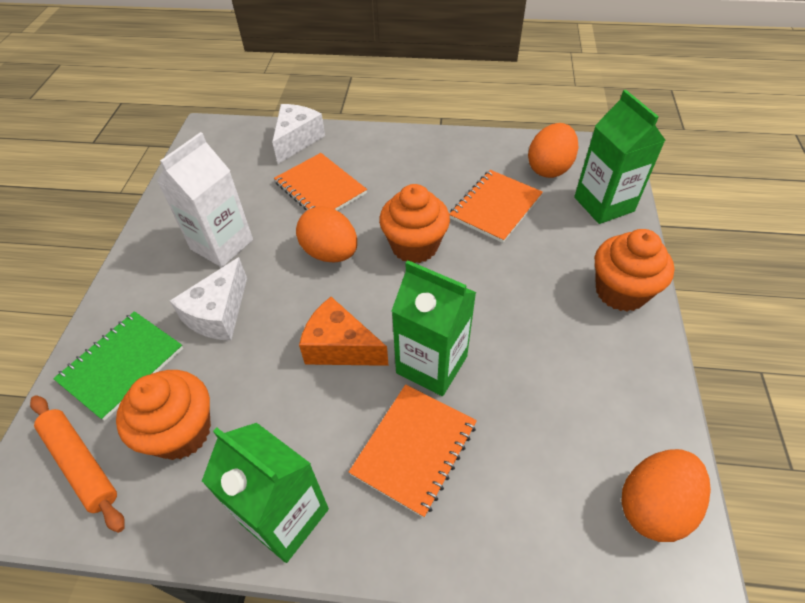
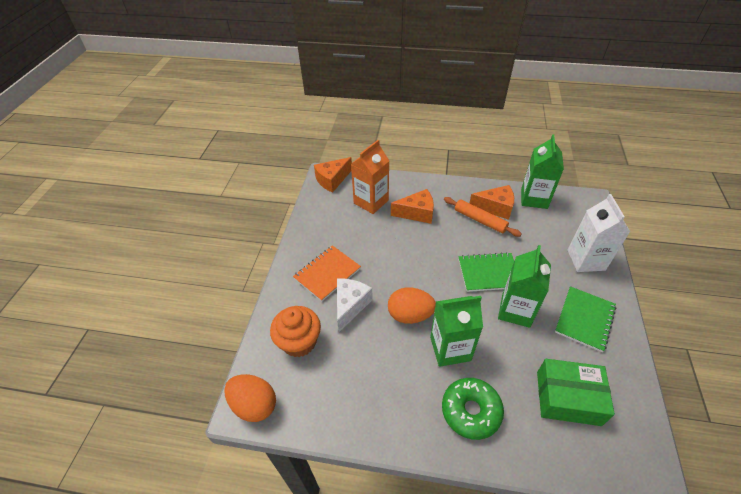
green box: 0 -> 1
green donut: 0 -> 1
green notebook: 1 -> 2
orange carton: 0 -> 1
orange cheese: 1 -> 3
orange cupcake: 3 -> 1
orange egg: 3 -> 2
orange notebook: 3 -> 1
white cheese: 2 -> 1

